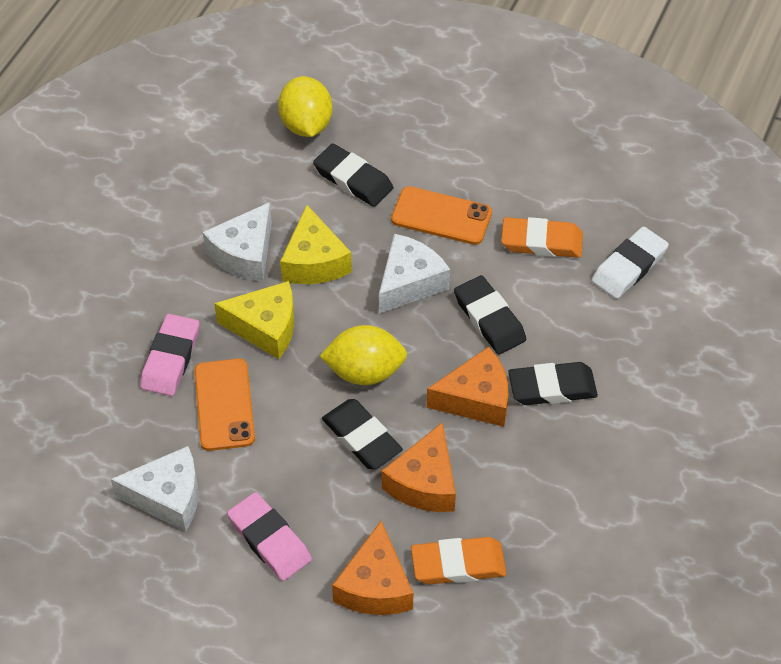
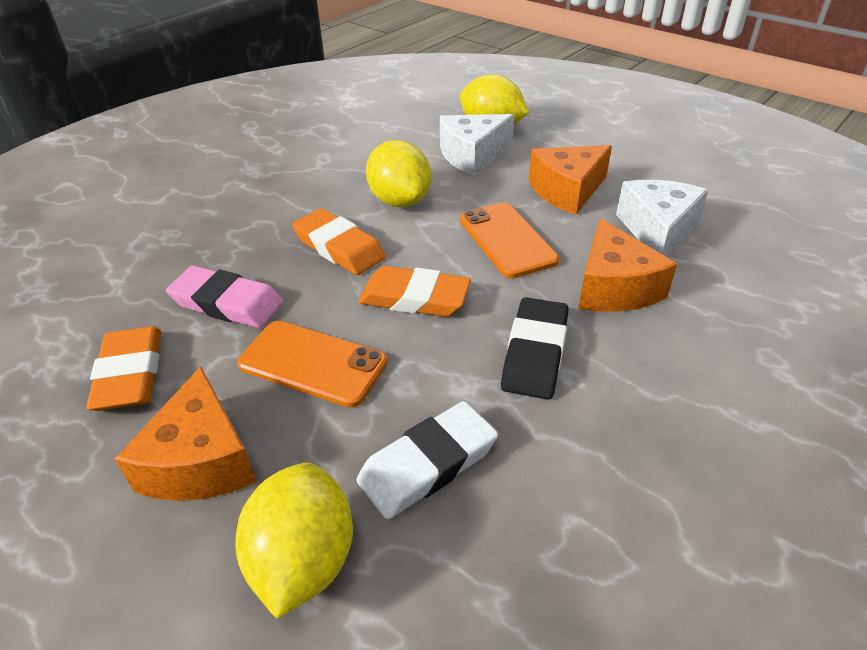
black eraser: 4 -> 1
orange eraser: 2 -> 3
pink eraser: 2 -> 1
white cheese: 3 -> 2
yellow cheese: 2 -> 0
yellow lemon: 2 -> 3

